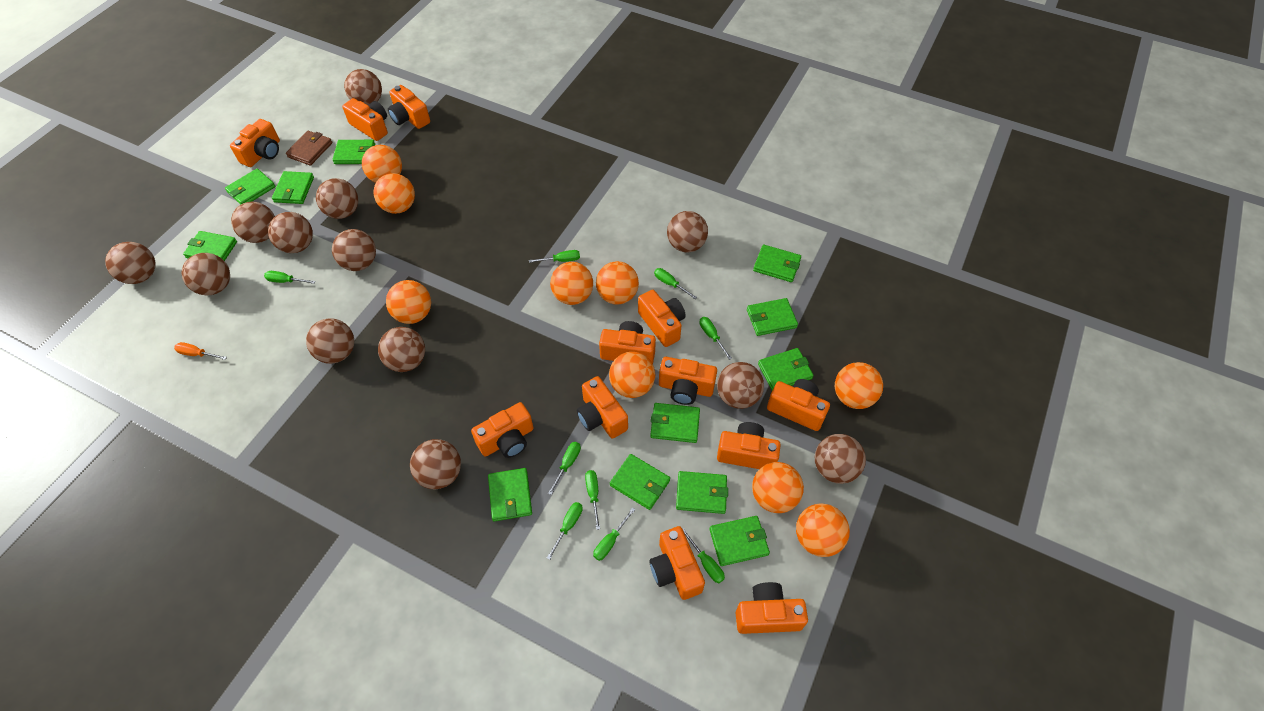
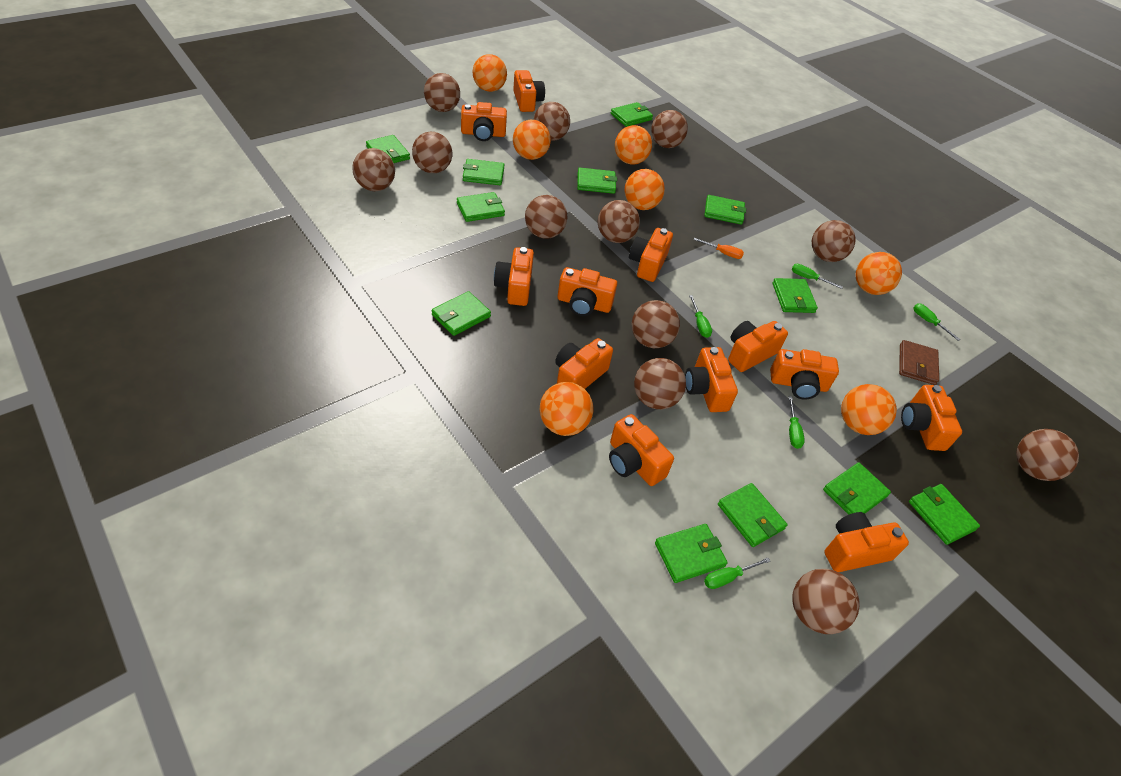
brown ball: 13 -> 12
green screwdriver: 9 -> 5
orange ball: 9 -> 7

